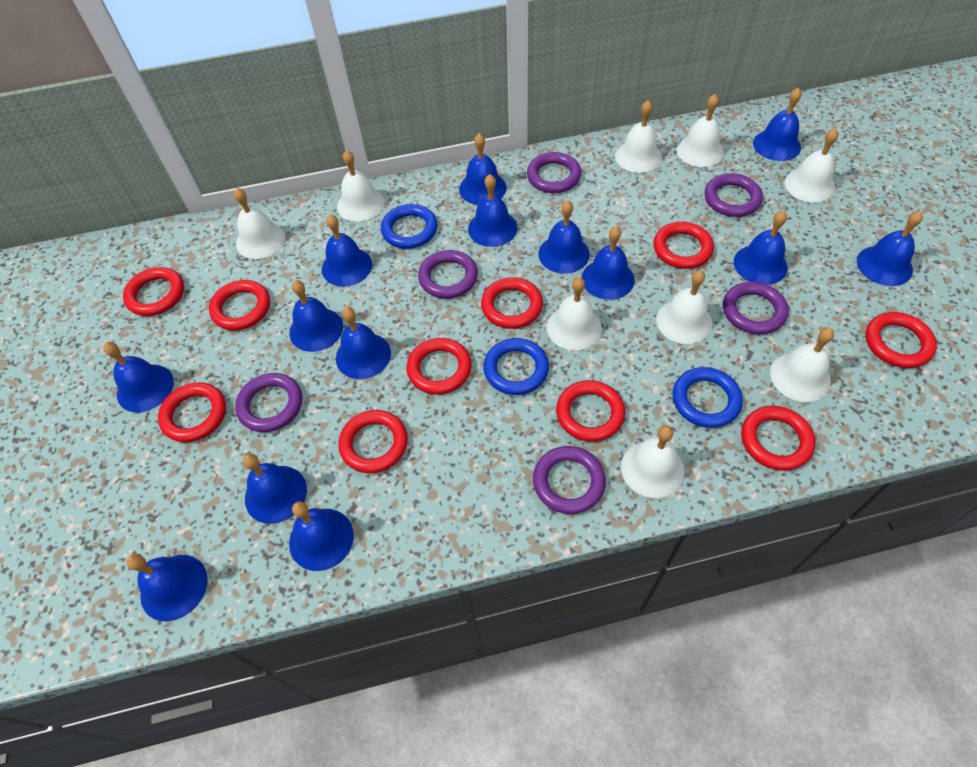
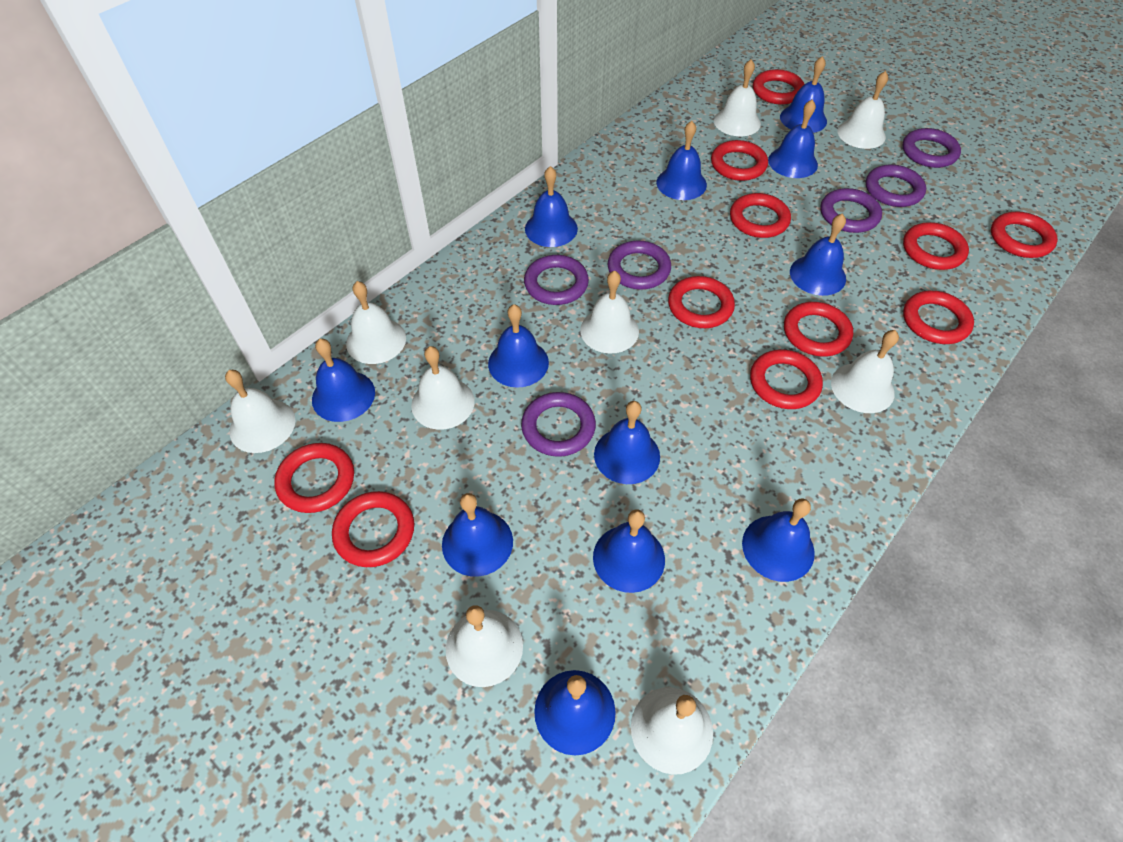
blue bell: 14 -> 12
blue ring: 3 -> 0
red ring: 10 -> 11

